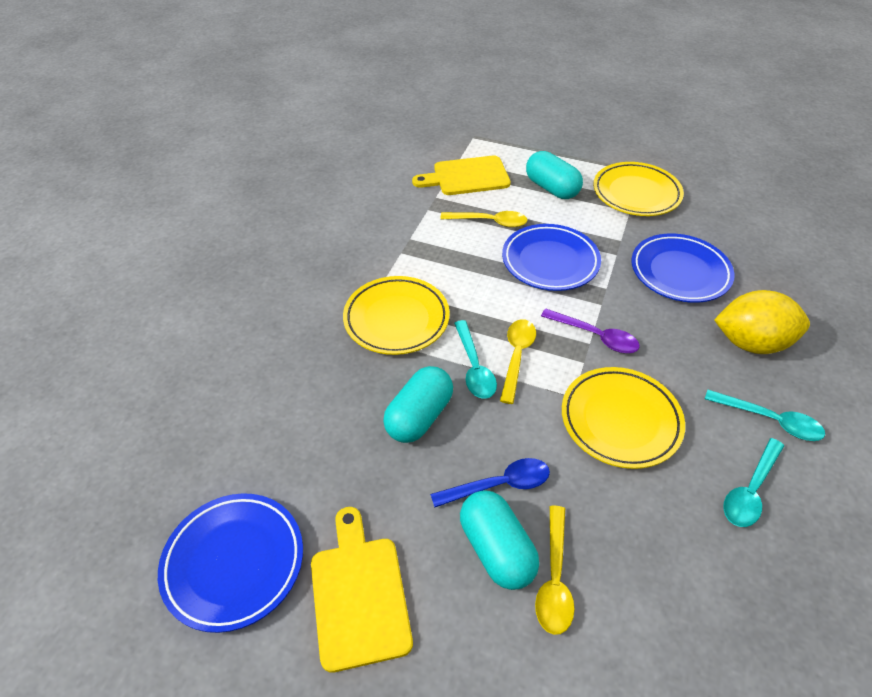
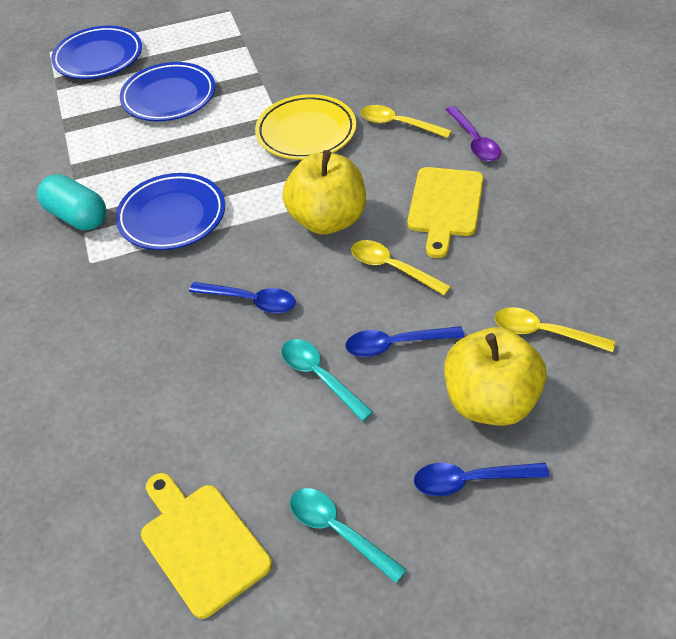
blue spoon: 1 -> 3
turquoise capsule: 3 -> 1
turquoise spoon: 3 -> 2
yellow apple: 0 -> 2
yellow lemon: 1 -> 0
yellow plate: 3 -> 1

